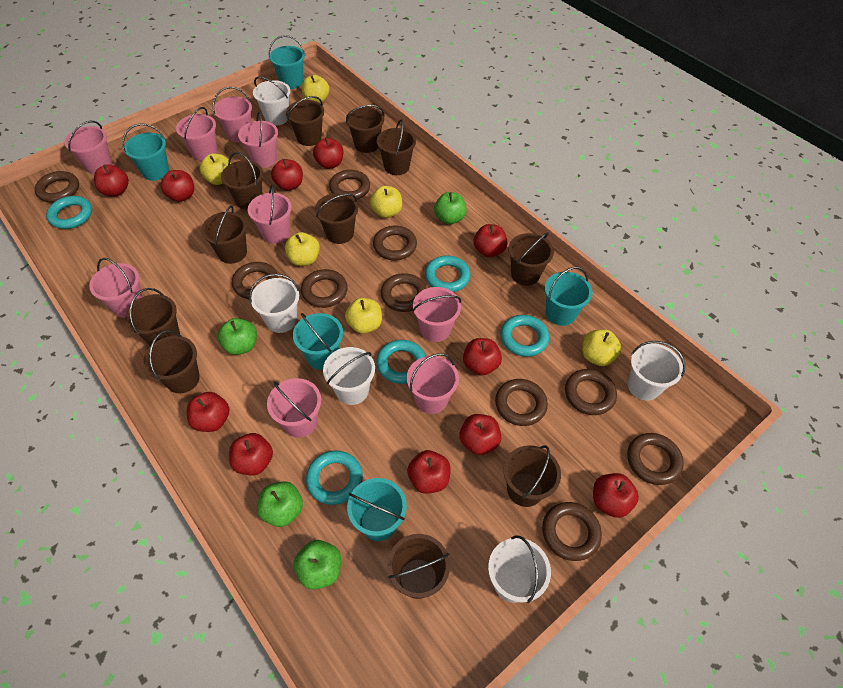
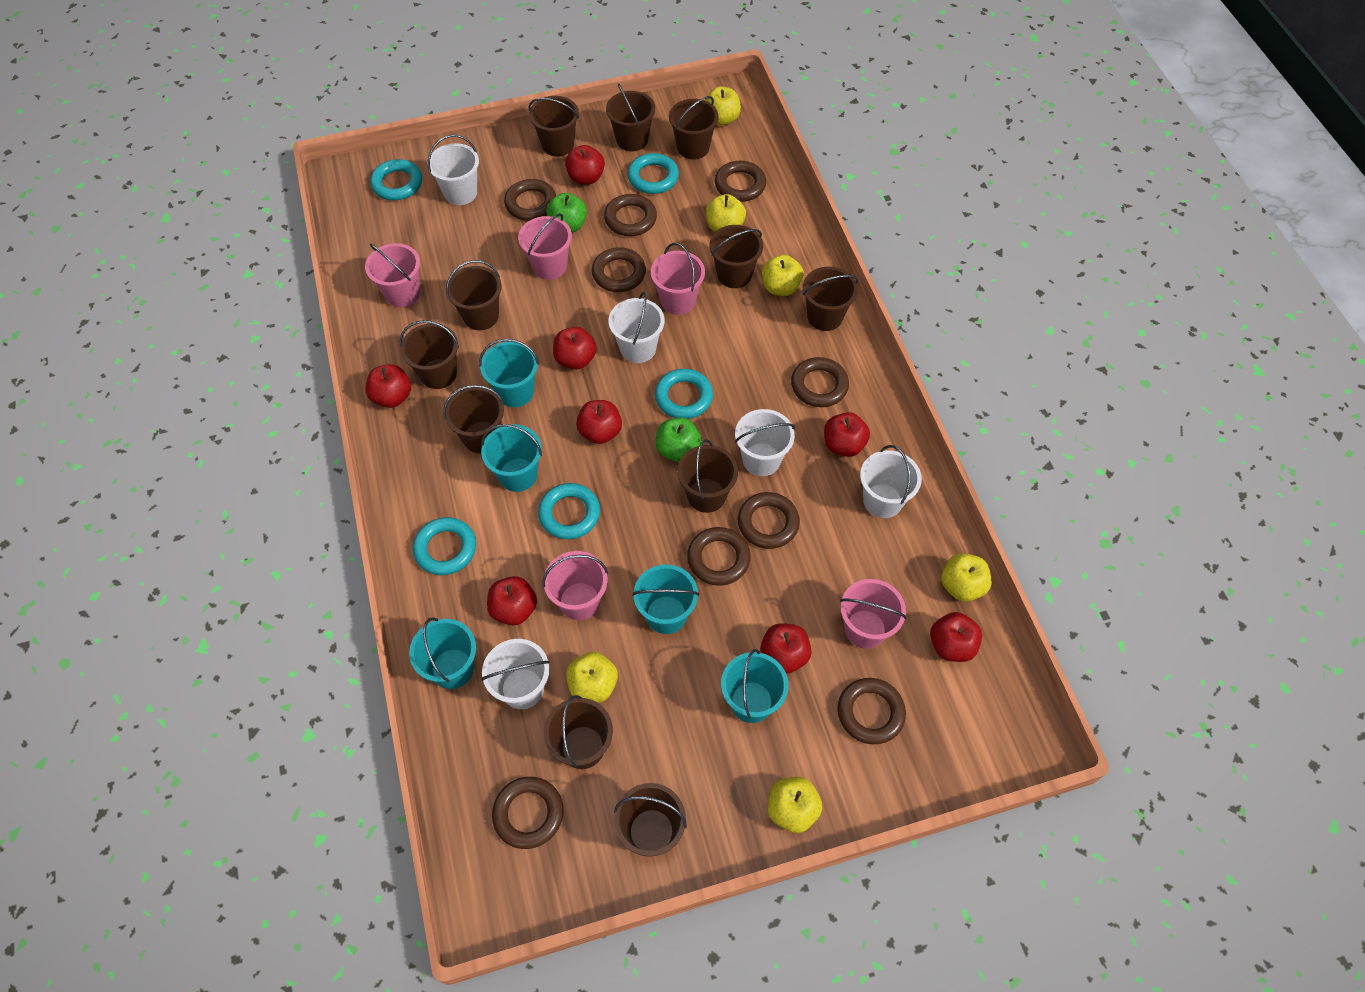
brown ring: 10 -> 9
green apple: 4 -> 2
pink bucket: 9 -> 5
red apple: 11 -> 8

